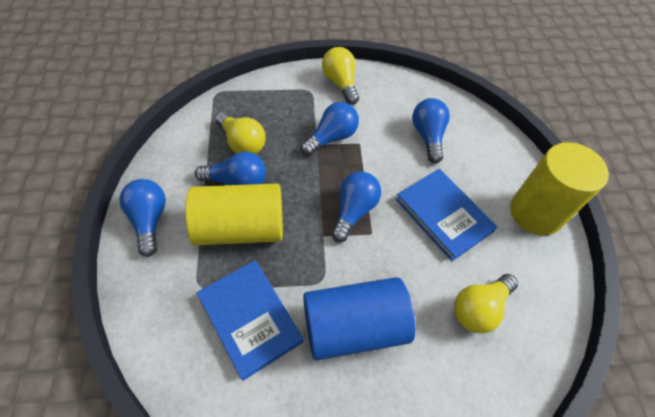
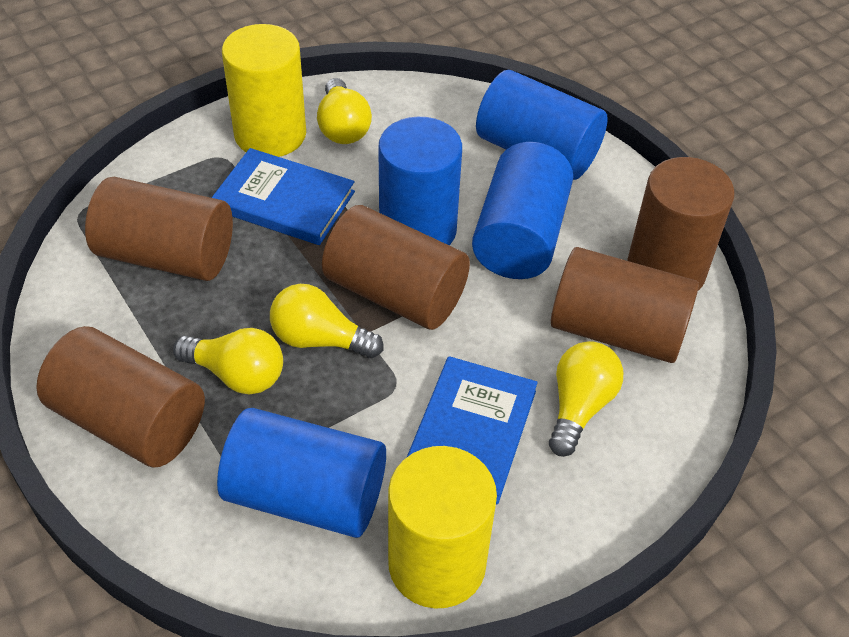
blue cylinder: 1 -> 4
blue light bulb: 5 -> 0
brown cylinder: 0 -> 5
yellow light bulb: 3 -> 4

